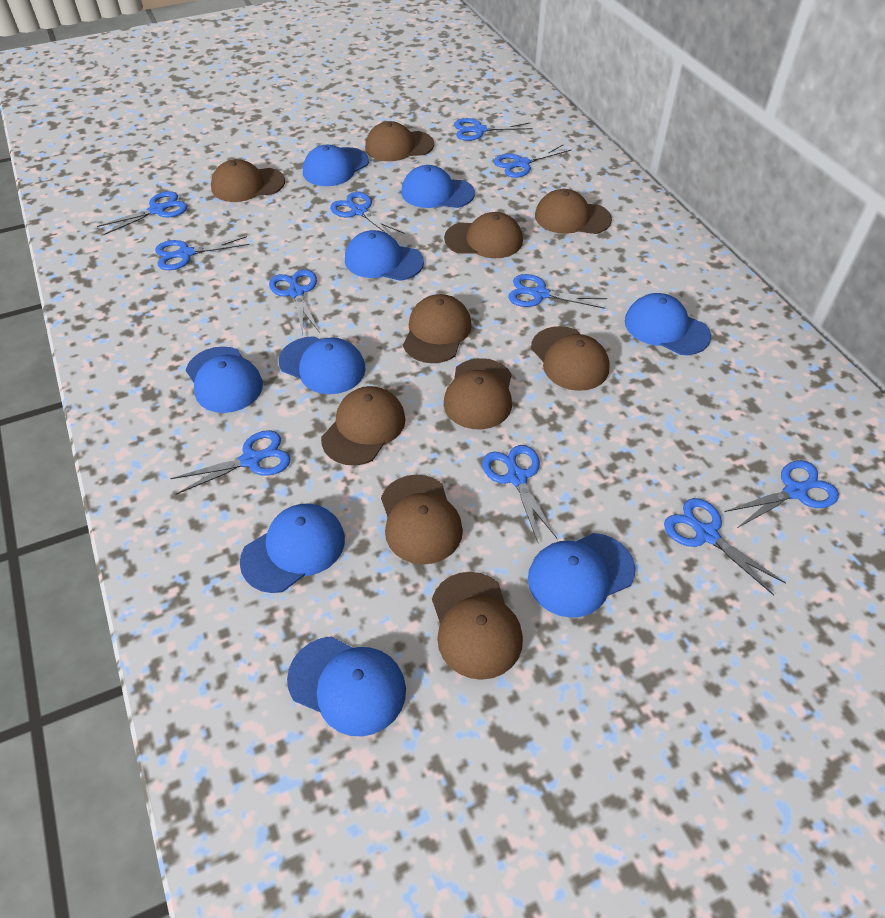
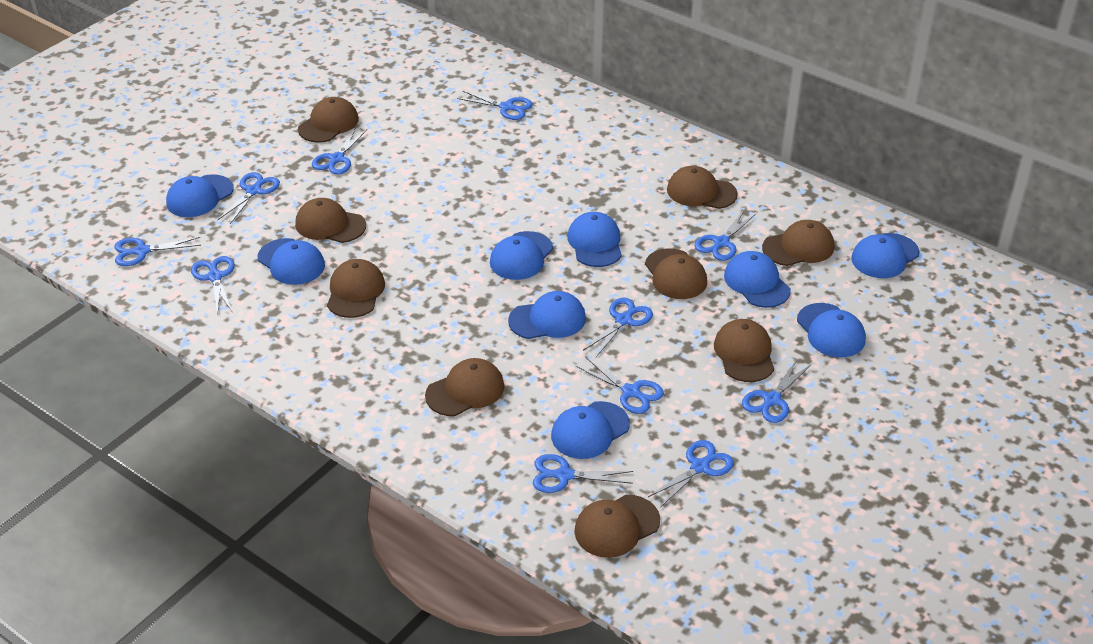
brown cap: 10 -> 9

